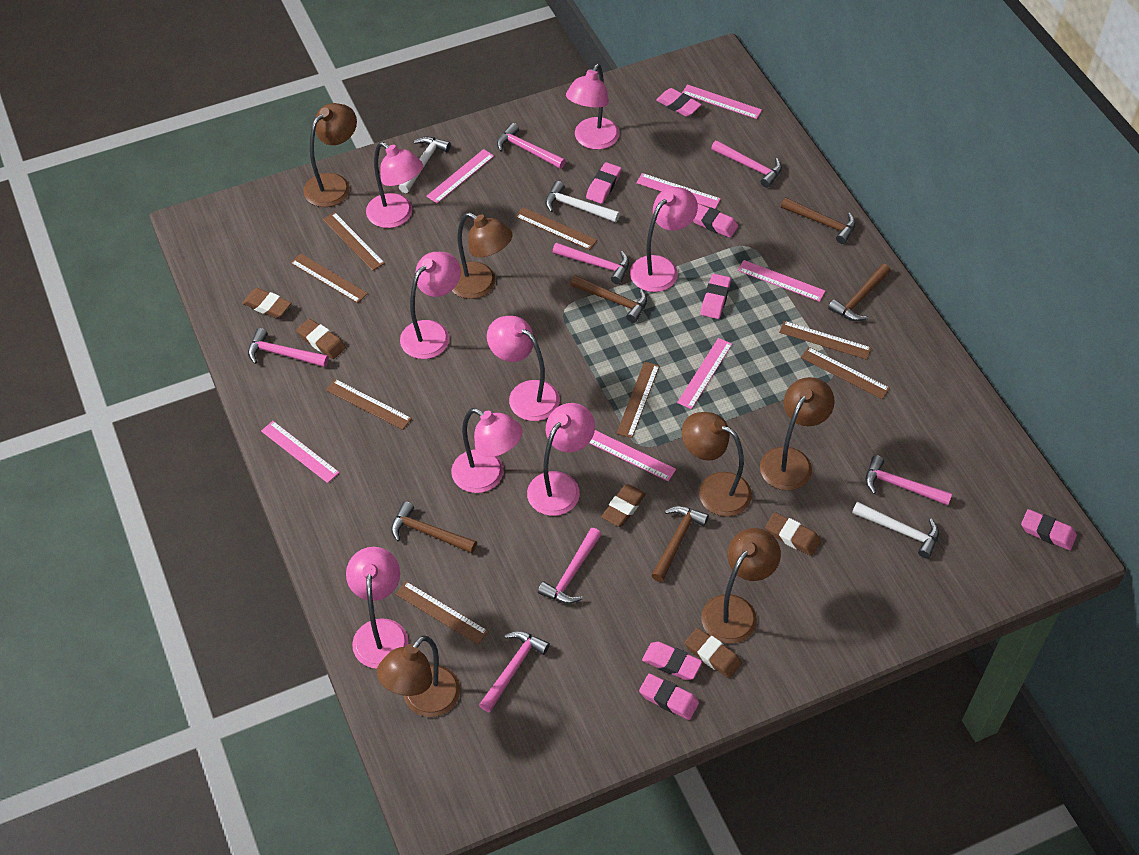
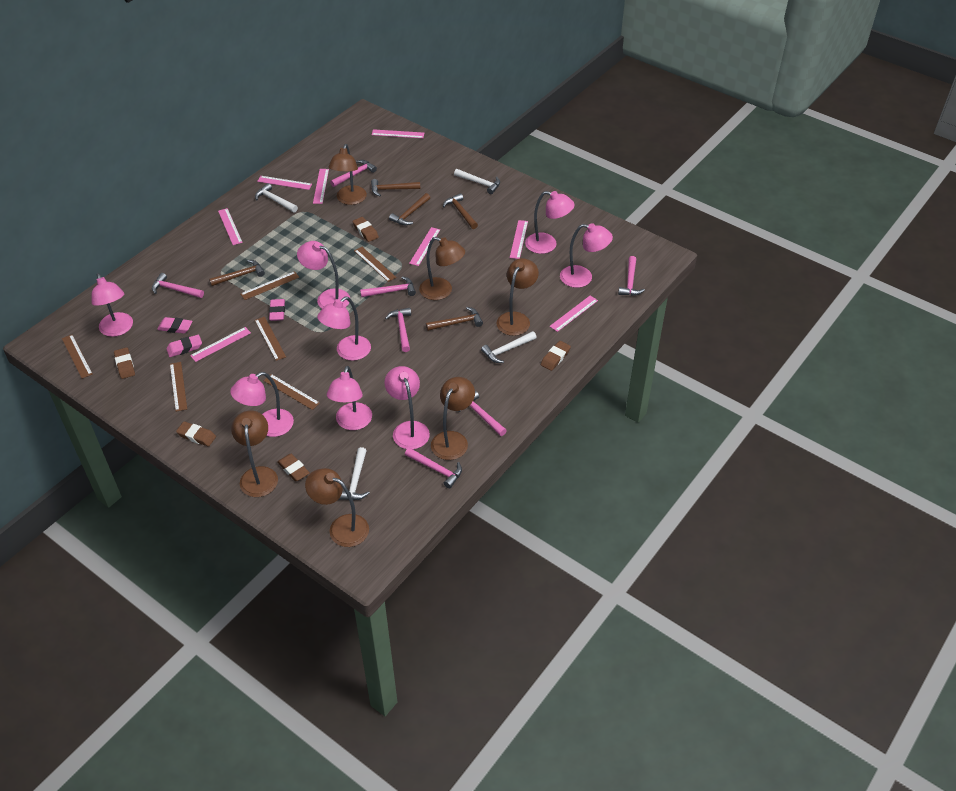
brown ruler: 8 -> 6
pink eraser: 7 -> 3
pink ruler: 7 -> 8
white hammer: 3 -> 4

